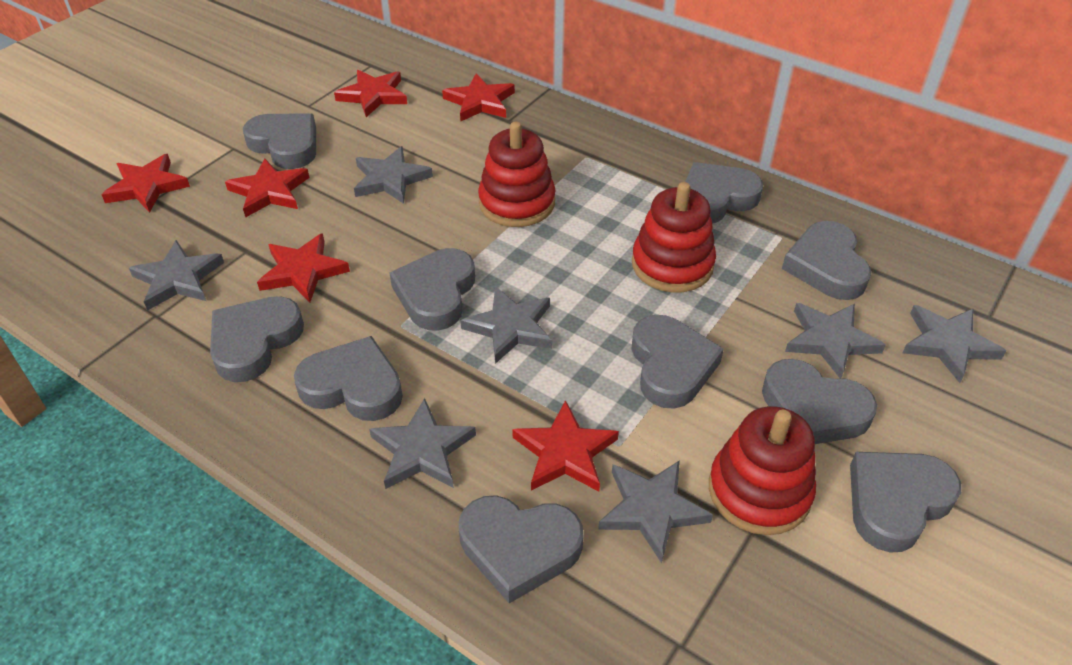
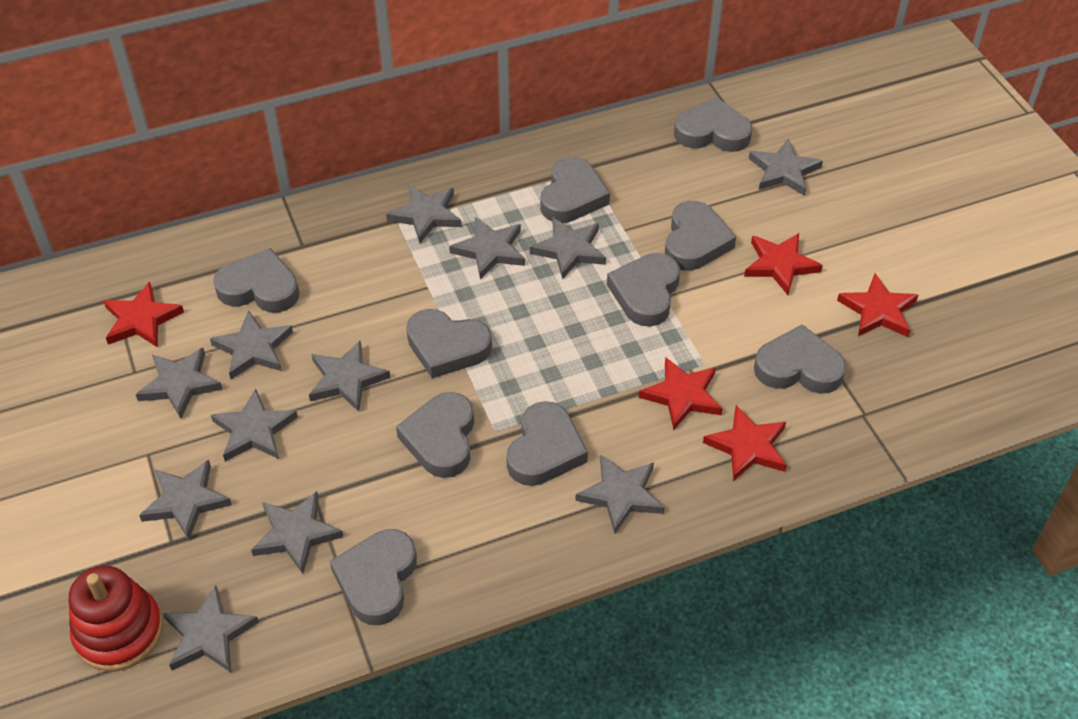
grey star: 7 -> 12
red stacking toy: 3 -> 1
red star: 6 -> 5

